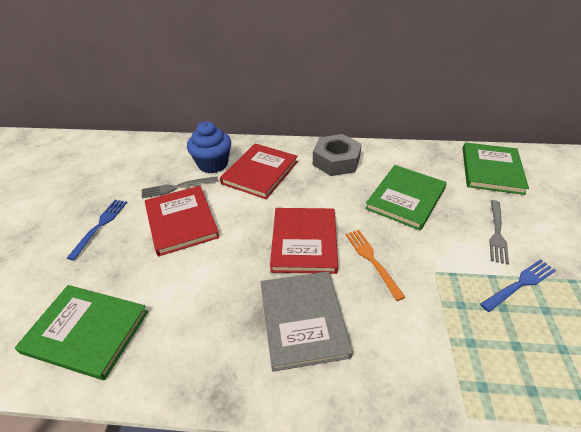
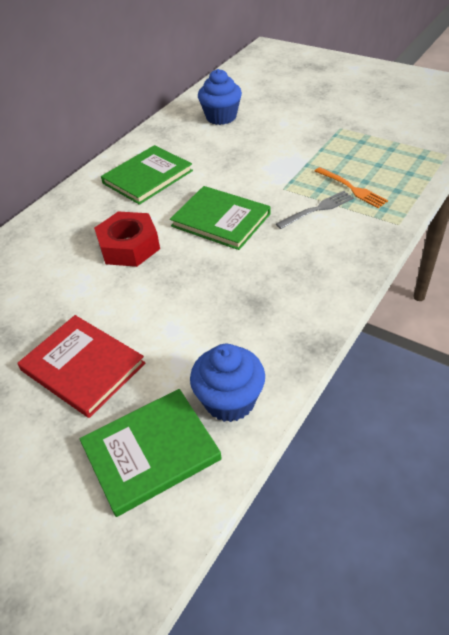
blue cupcake: 1 -> 2
blue fork: 2 -> 0
grey book: 1 -> 0
grey fork: 2 -> 1
grey nut: 1 -> 0
red book: 3 -> 1
red nut: 0 -> 1

